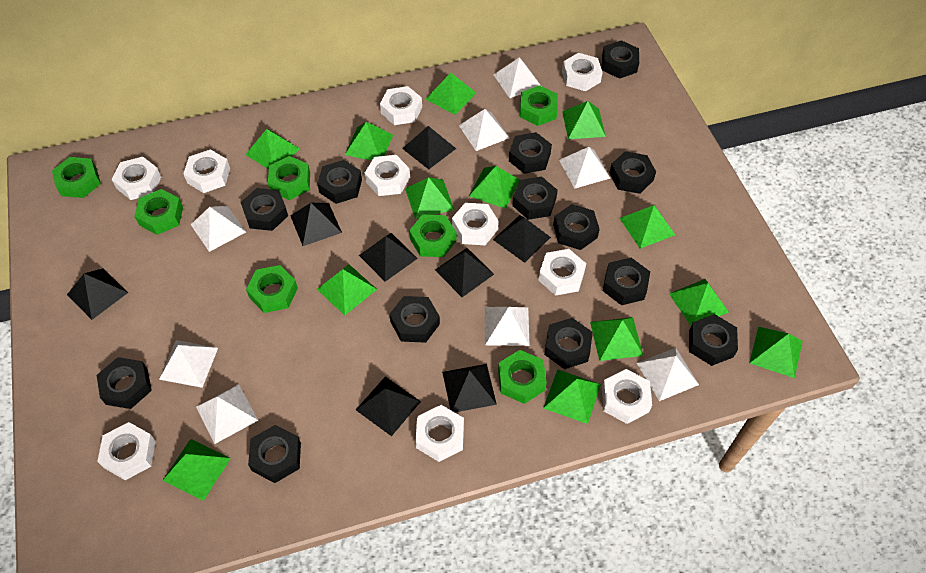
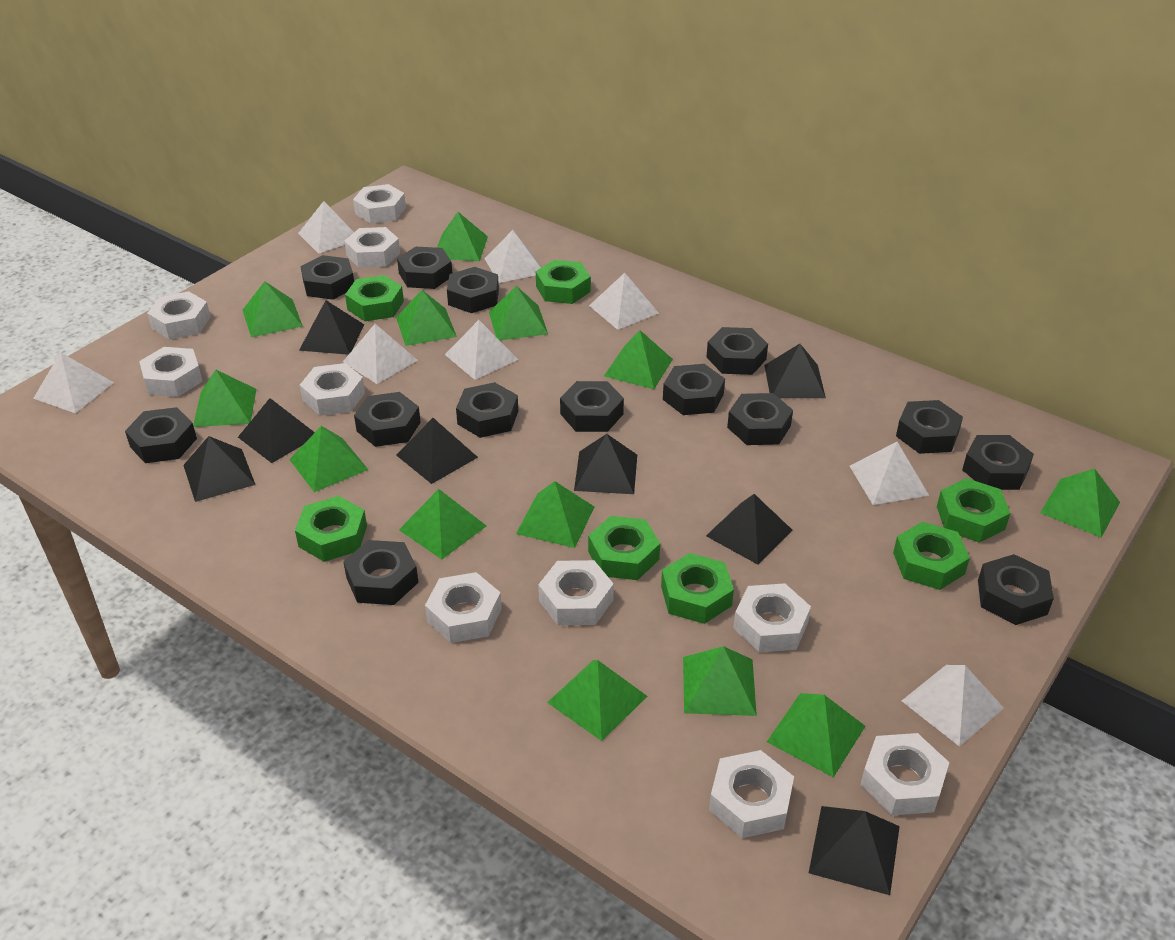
black nut: 13 -> 14

